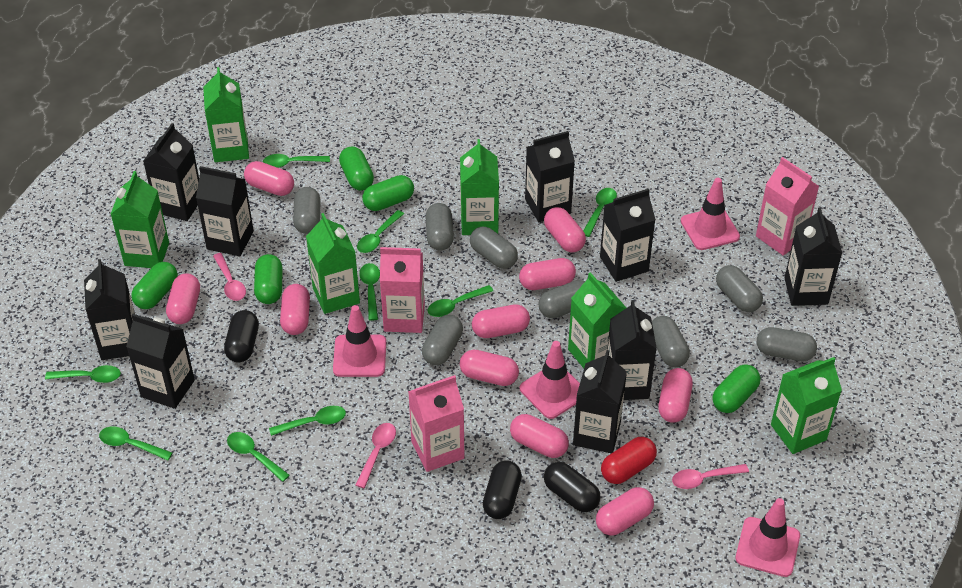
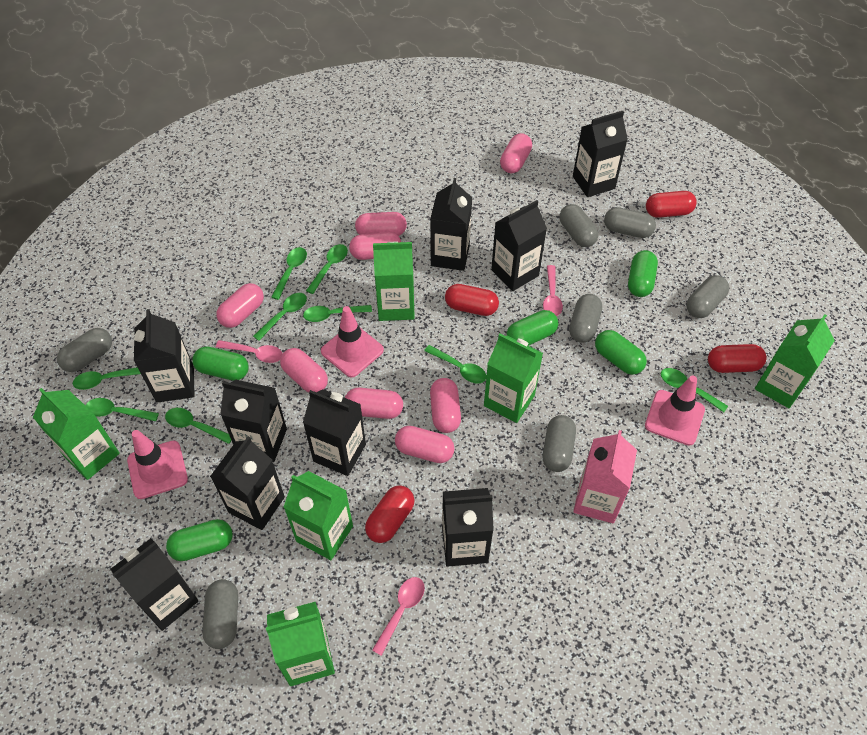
black capsule: 3 -> 0
grey capsule: 8 -> 7
pink capsule: 10 -> 8
pink carton: 3 -> 1
pink traffic cone: 4 -> 3
red capsule: 1 -> 4

